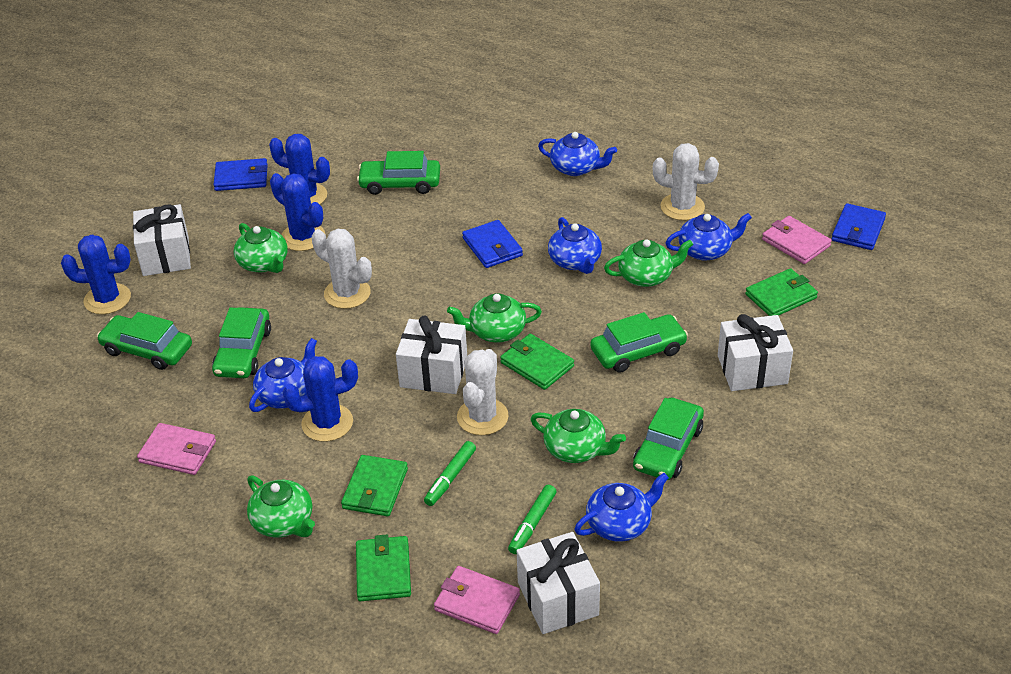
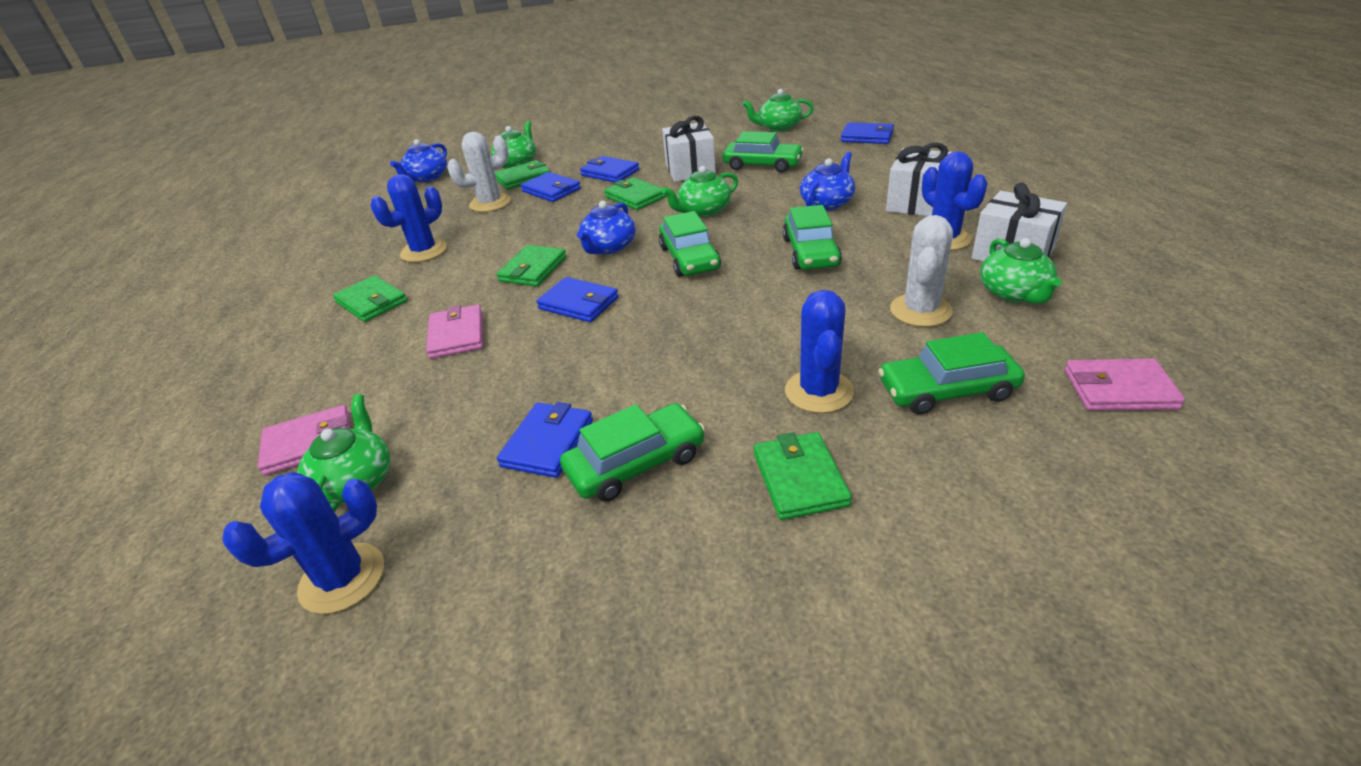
blue teapot: 5 -> 3
blue wallet: 3 -> 5
green marker: 2 -> 0
green wallet: 4 -> 5
white cactus: 3 -> 2
white gift: 4 -> 3

